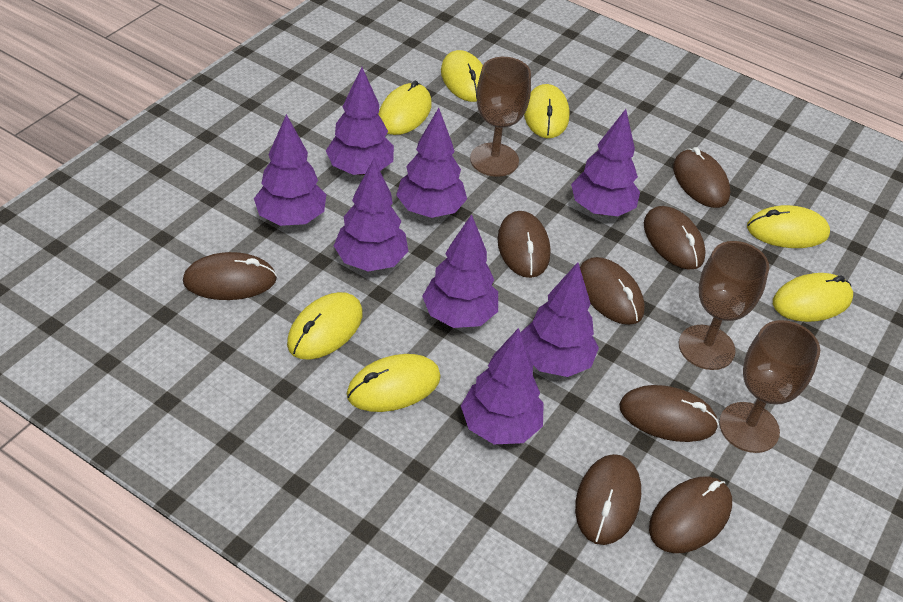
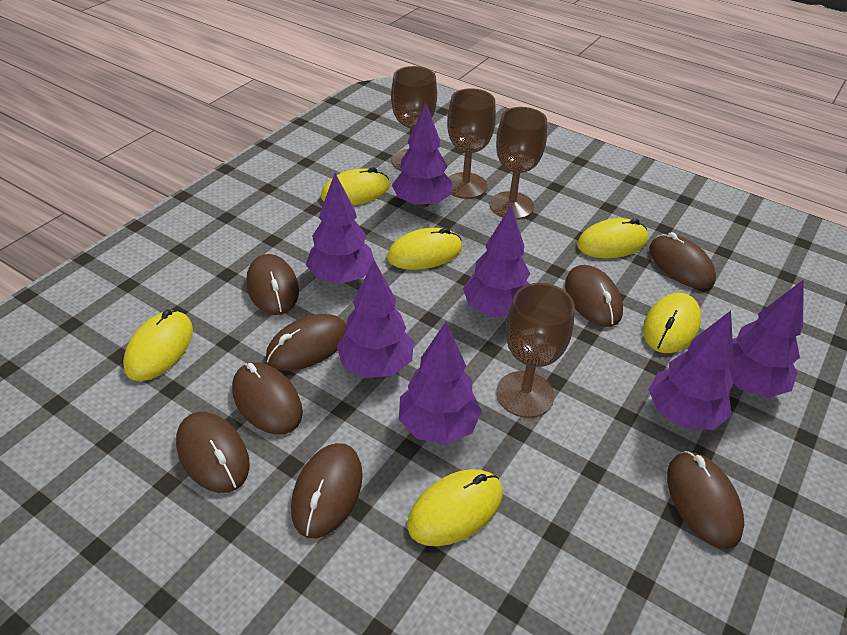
brown goblet: 3 -> 4
purple tree: 8 -> 7
yellow mouse: 7 -> 6

